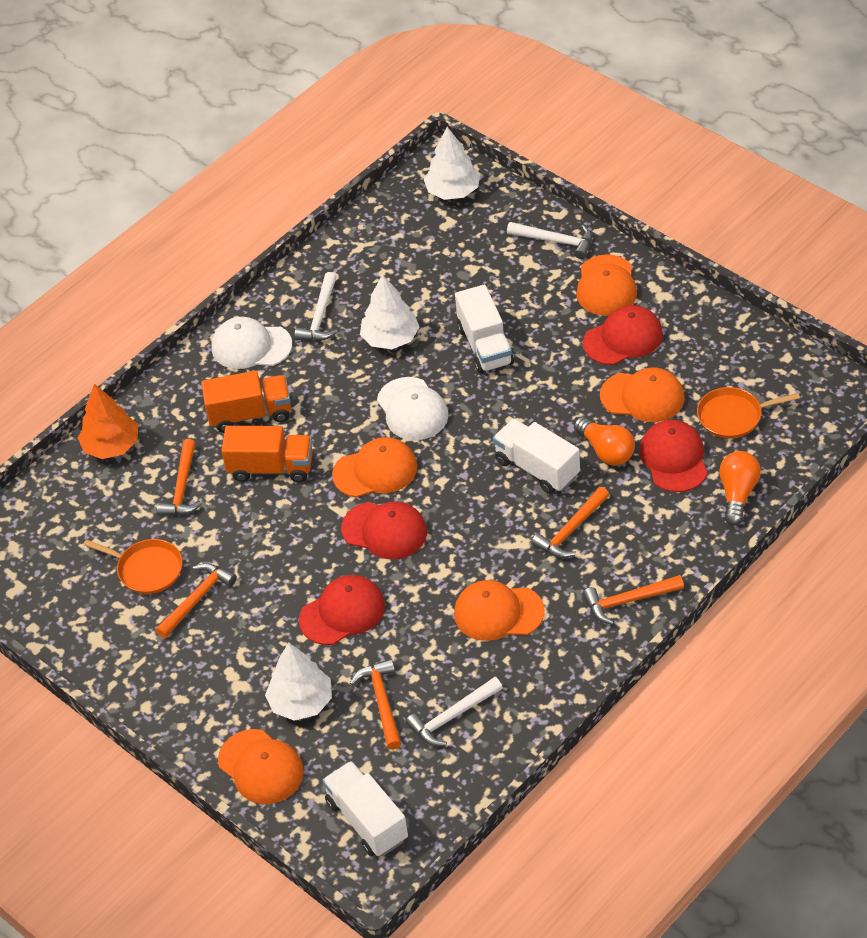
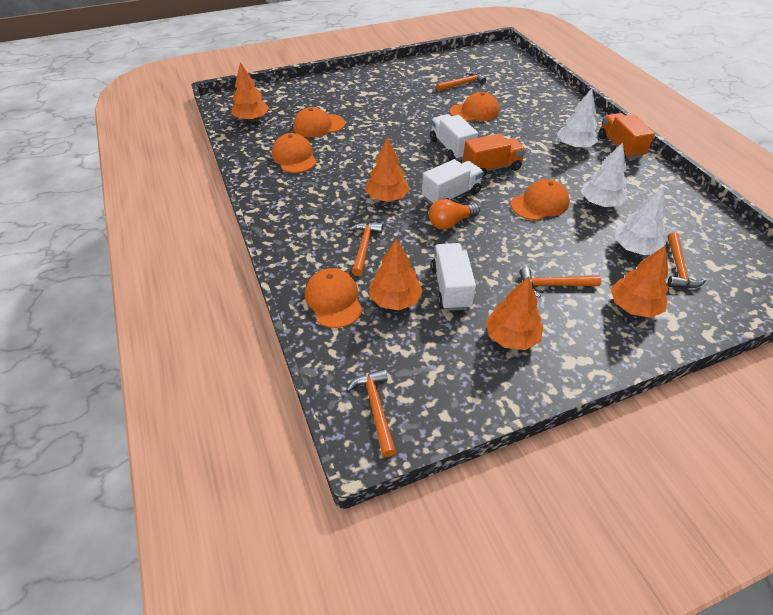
orange light bulb: 2 -> 1
orange pan: 2 -> 0
orange tree: 1 -> 5
red cap: 4 -> 0
white cap: 2 -> 0
white hammer: 3 -> 0

